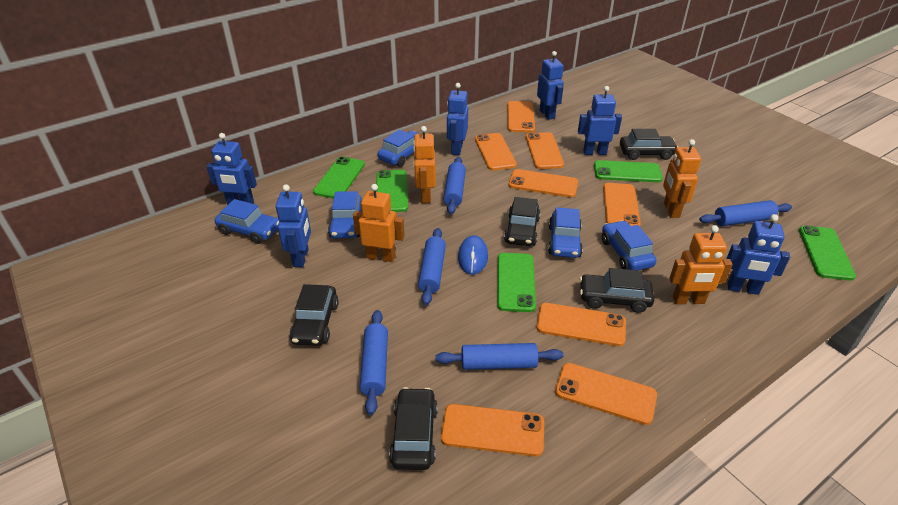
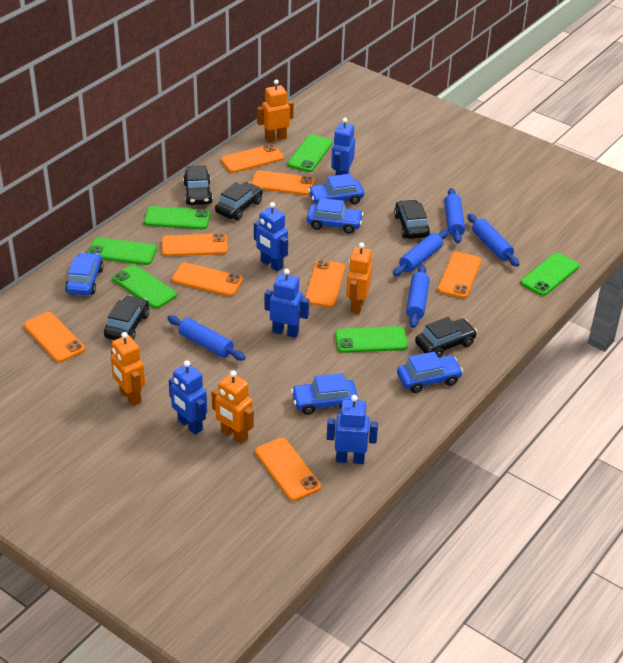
blue mouse: 1 -> 0
blue robot: 6 -> 5
green phone: 5 -> 6

